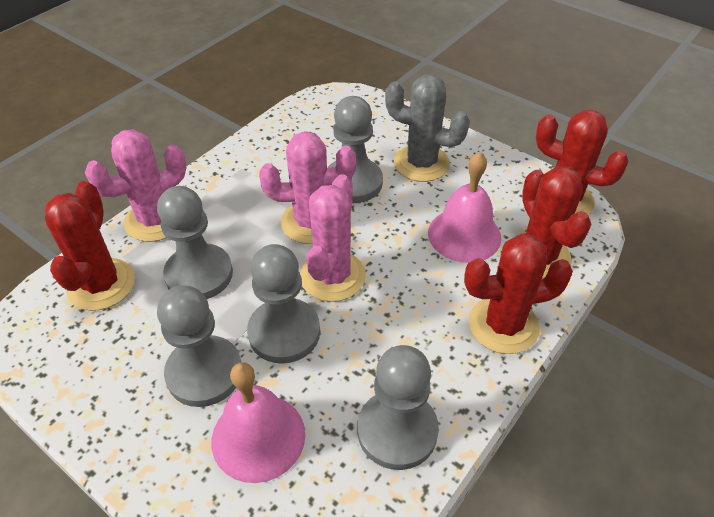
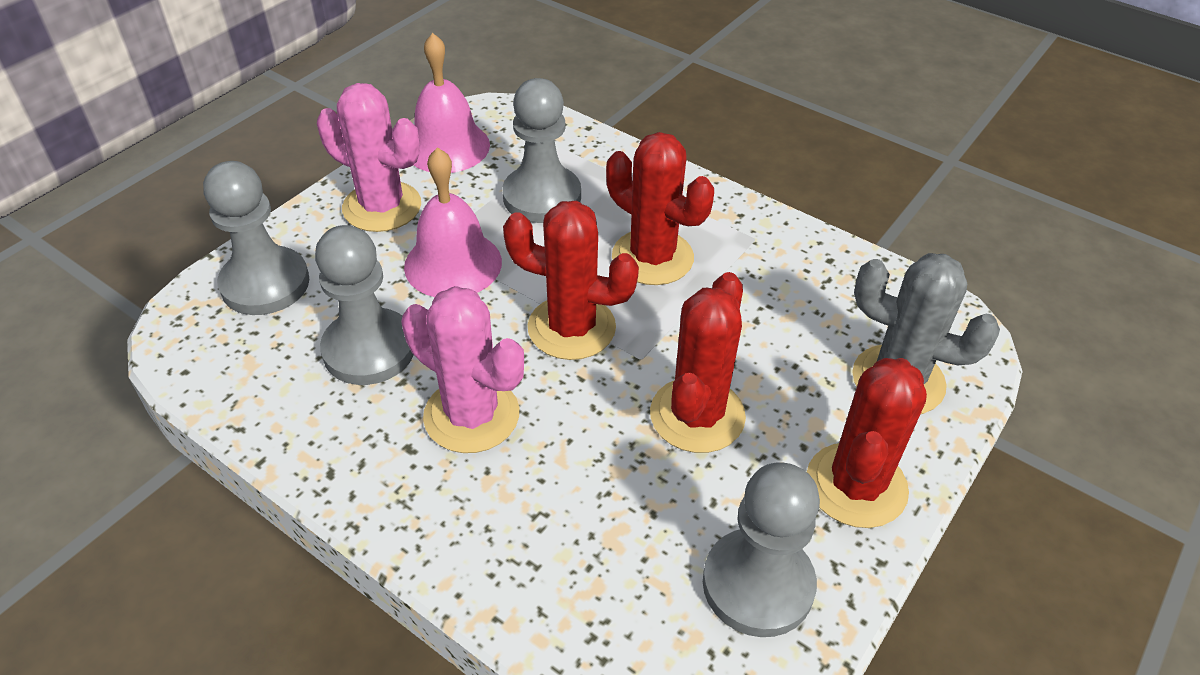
grey pawn: 5 -> 4
pink cactus: 3 -> 2

